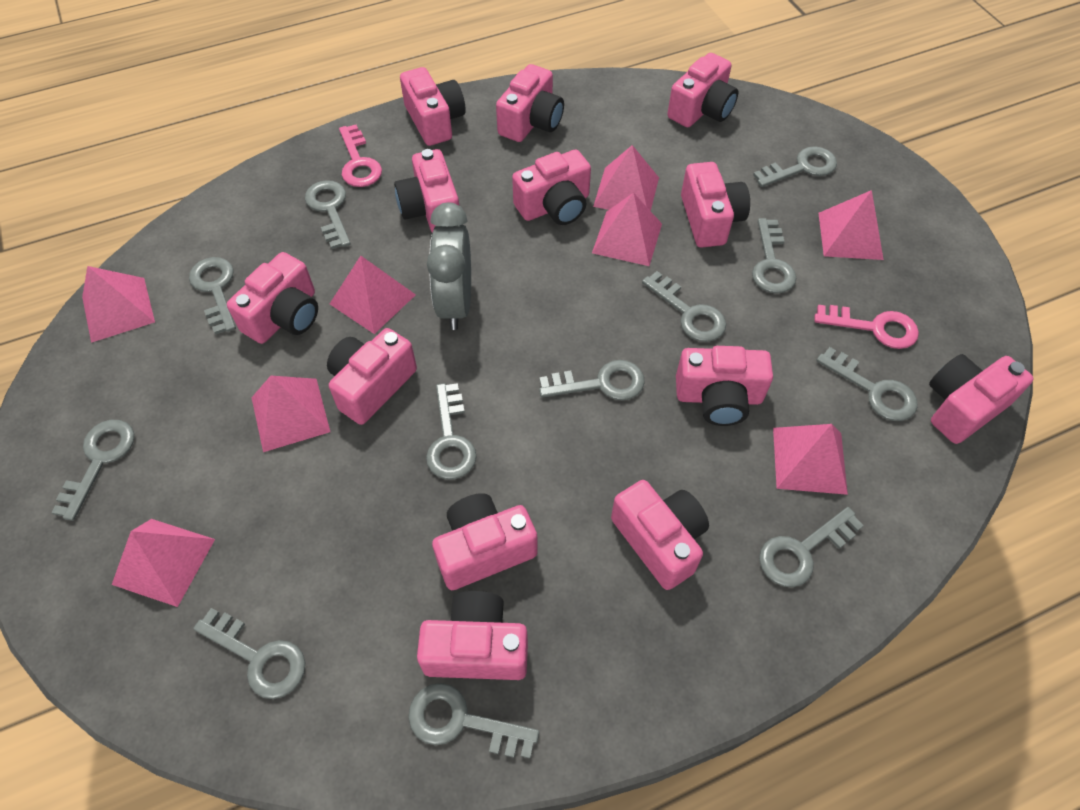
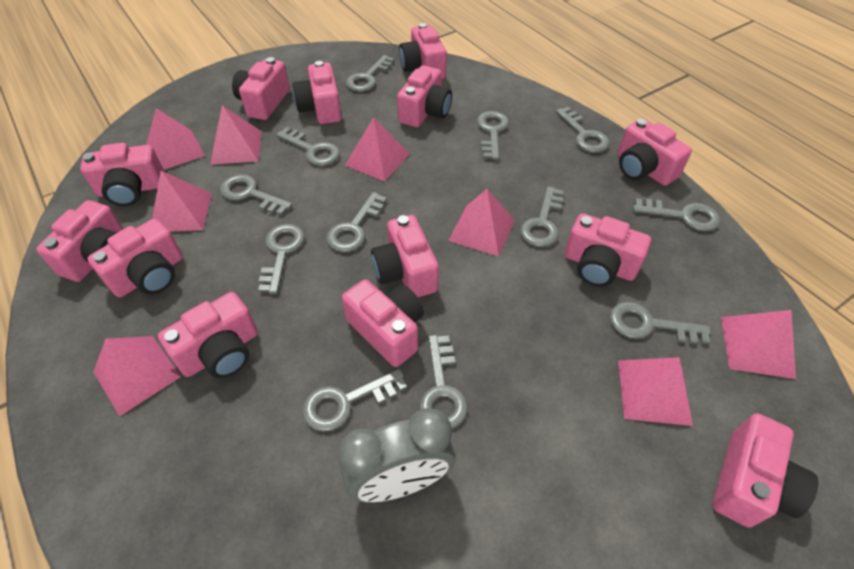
pink key: 2 -> 0

